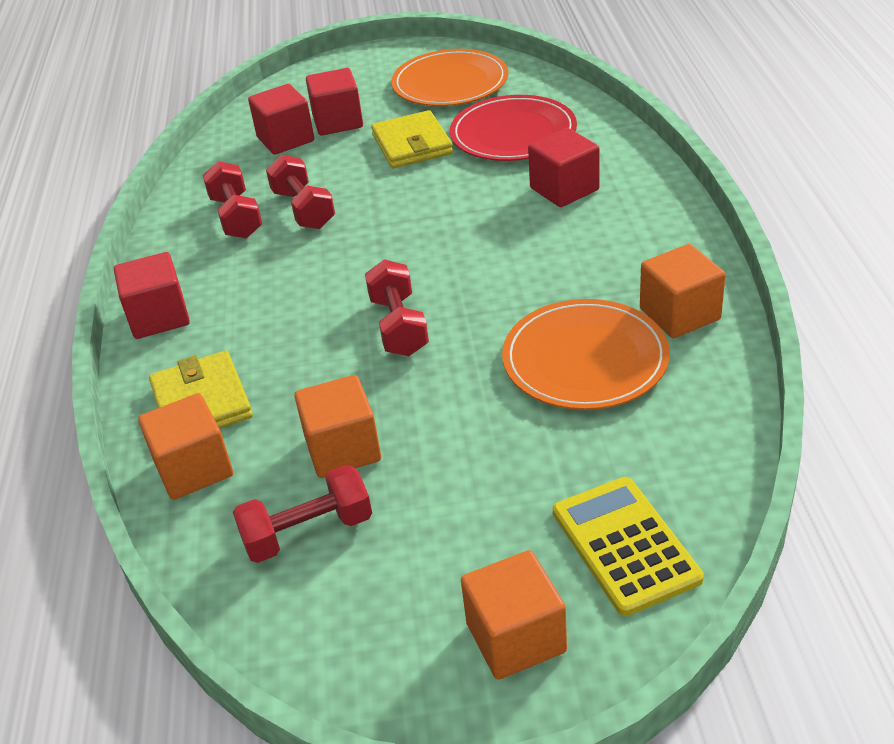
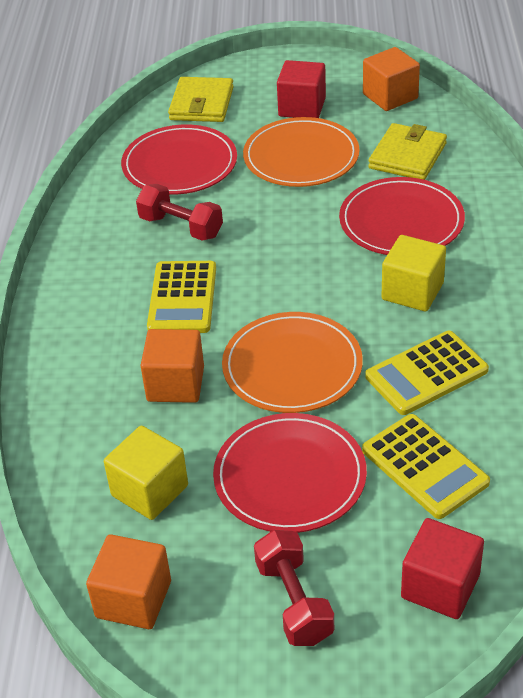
orange cube: 4 -> 3
red cube: 4 -> 2
red dumbbell: 4 -> 2
red plate: 1 -> 3
yellow calculator: 1 -> 3
yellow cube: 0 -> 2

